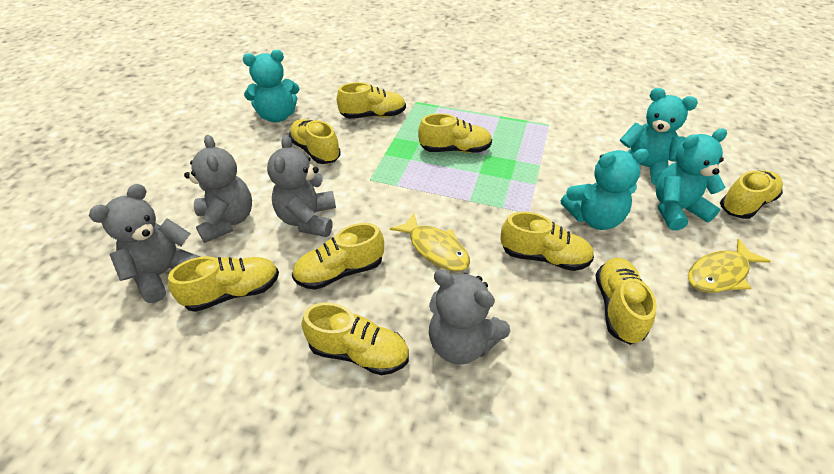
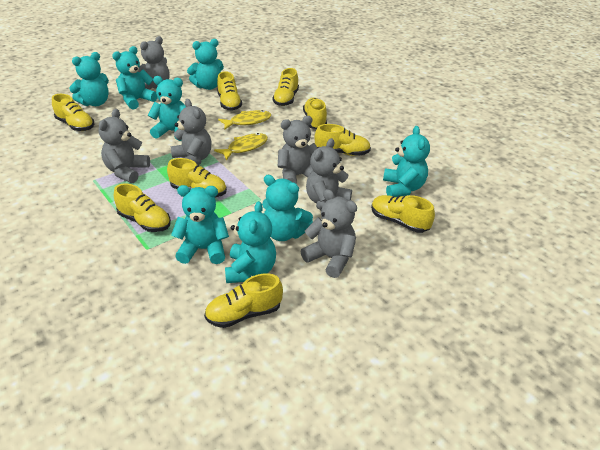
grey teddy bear: 4 -> 6
turquoise teddy bear: 4 -> 8

